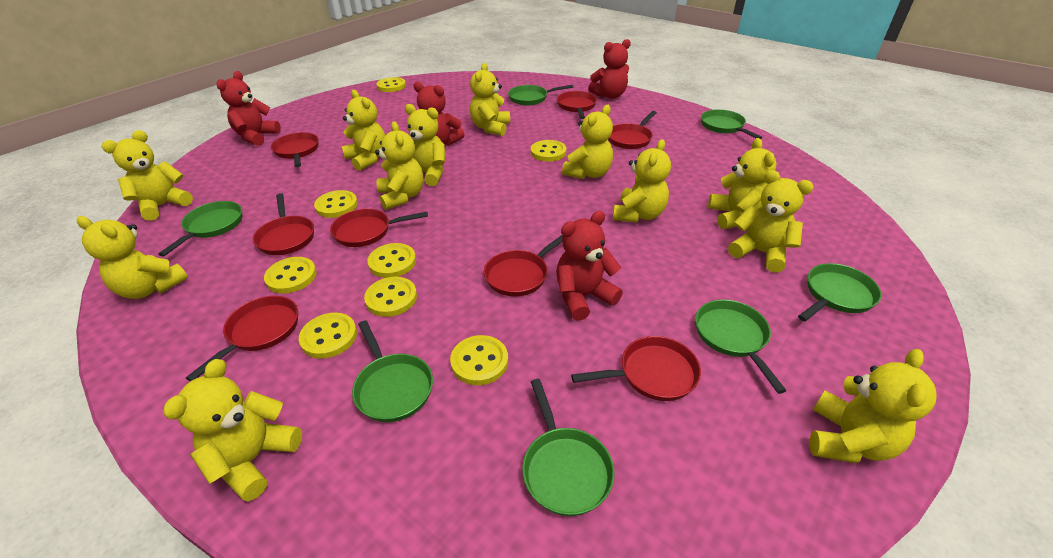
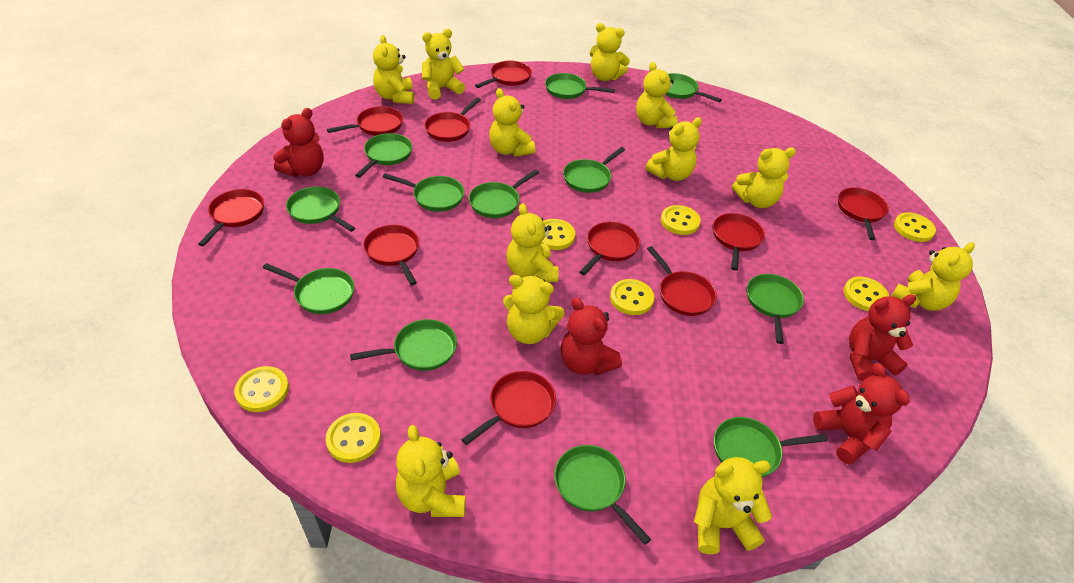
green pan: 7 -> 12
red pan: 8 -> 10
yellow button: 8 -> 7

